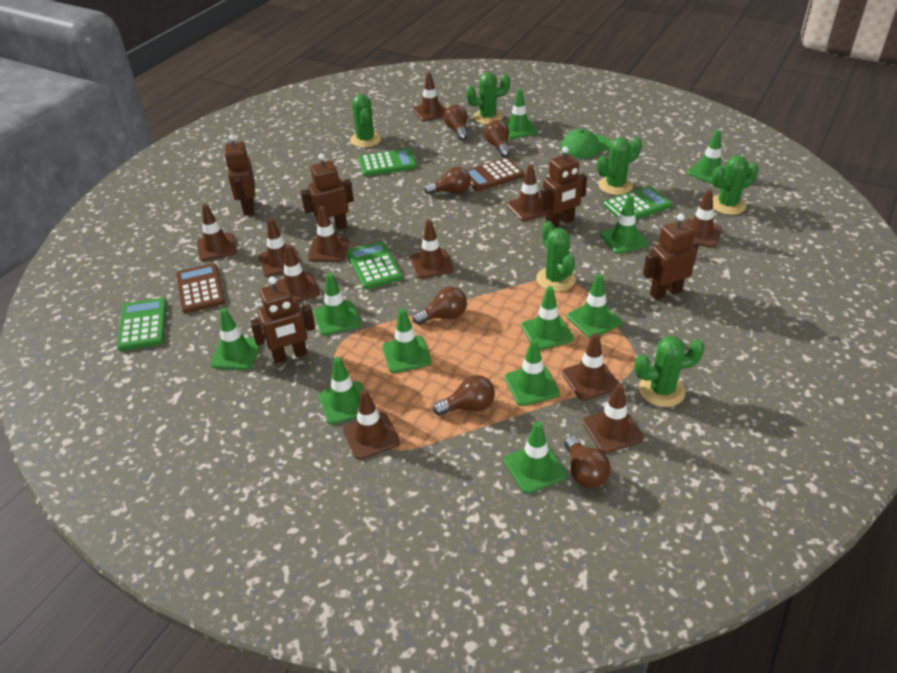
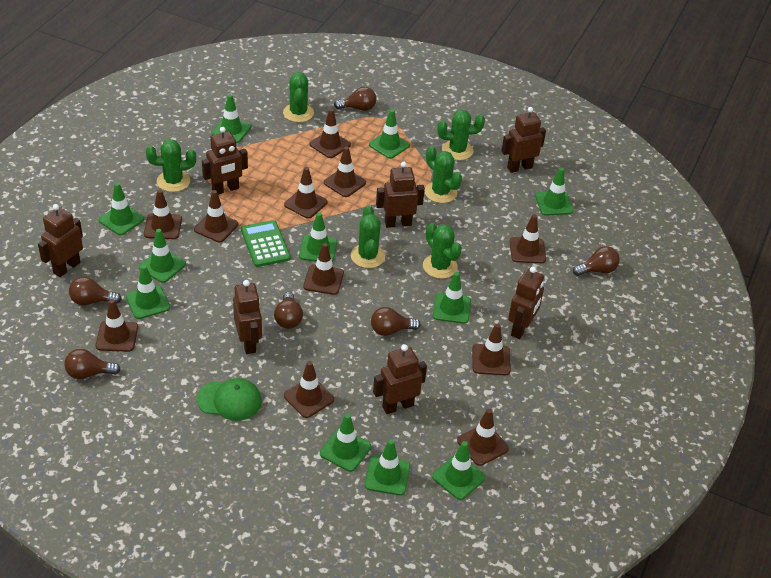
brown calculator: 2 -> 0
brown robot: 5 -> 7
green calculator: 4 -> 1

